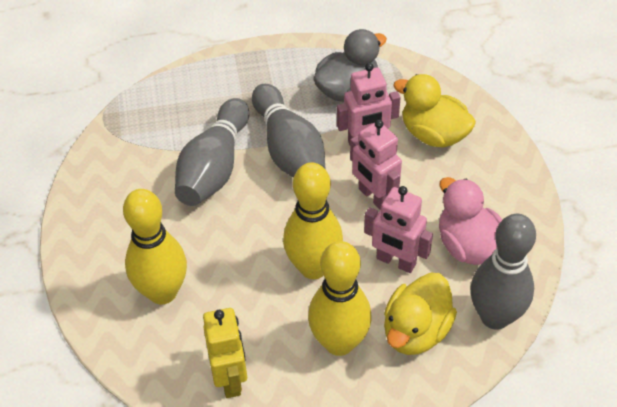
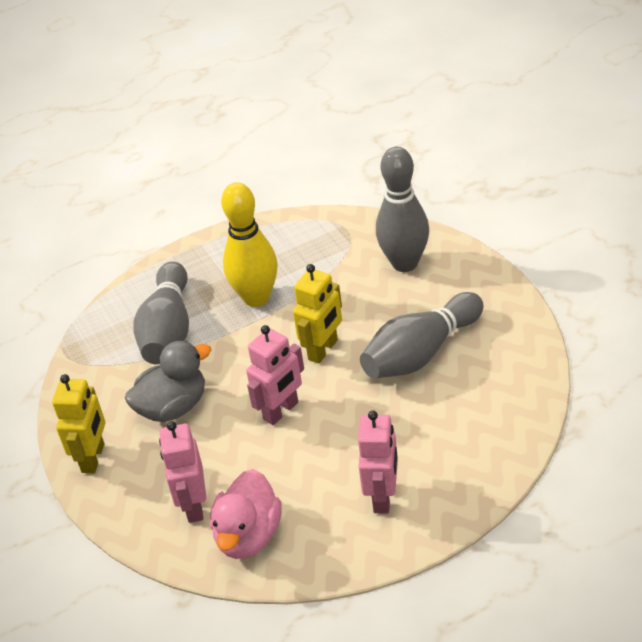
yellow bowling pin: 3 -> 1
yellow duck: 2 -> 0
yellow robot: 1 -> 2

